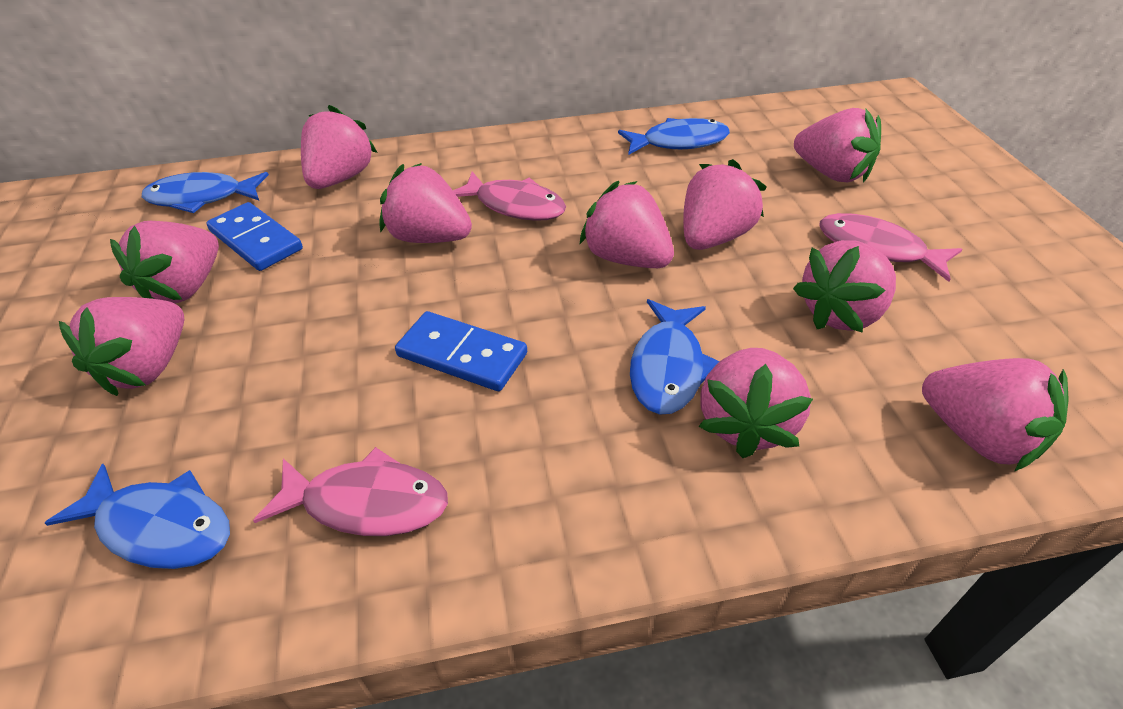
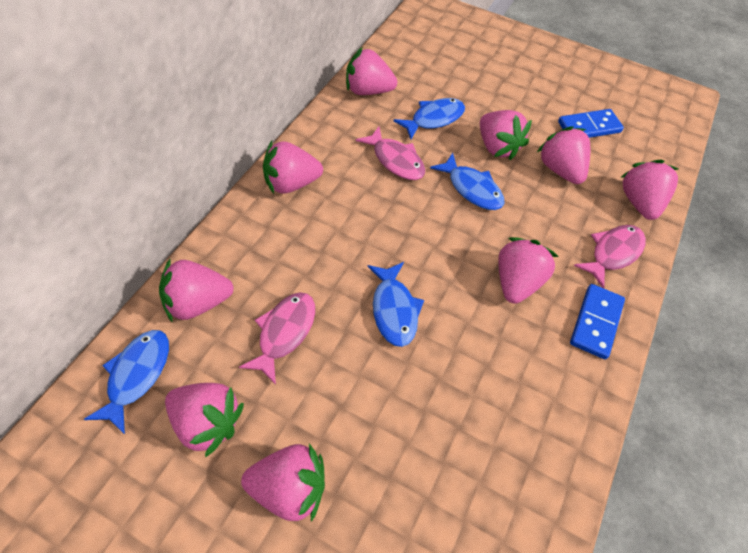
pink strawberry: 10 -> 9

